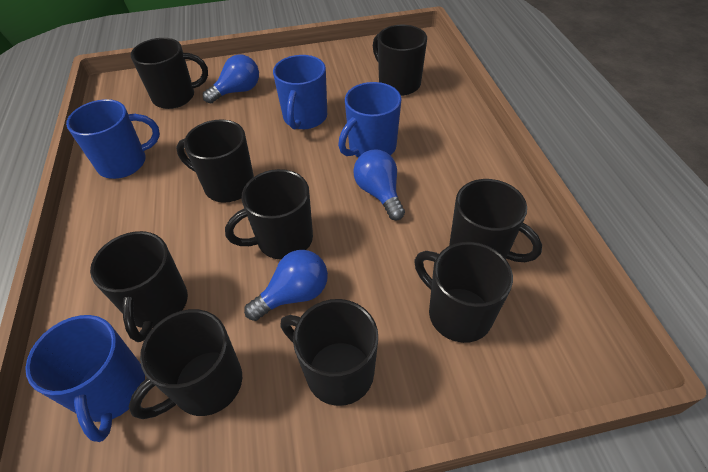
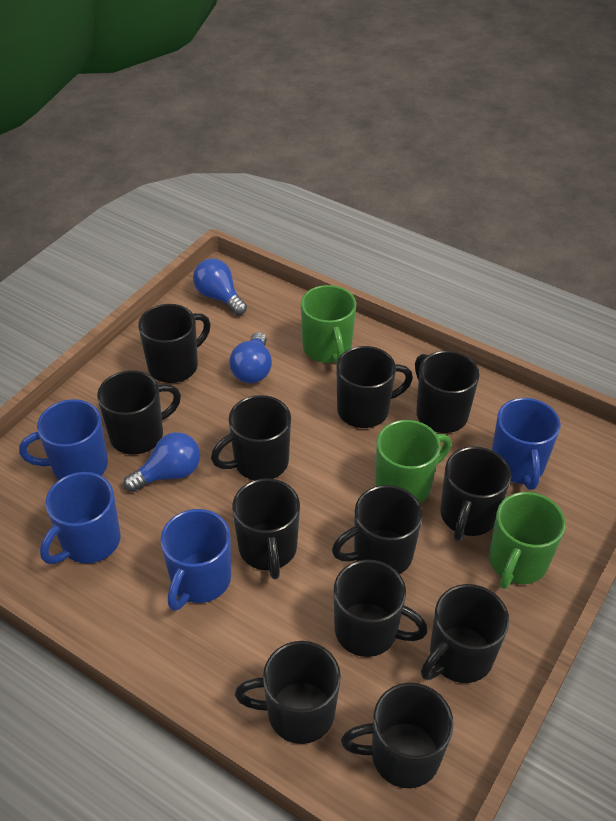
black mug: 9 -> 12
green mug: 0 -> 3

